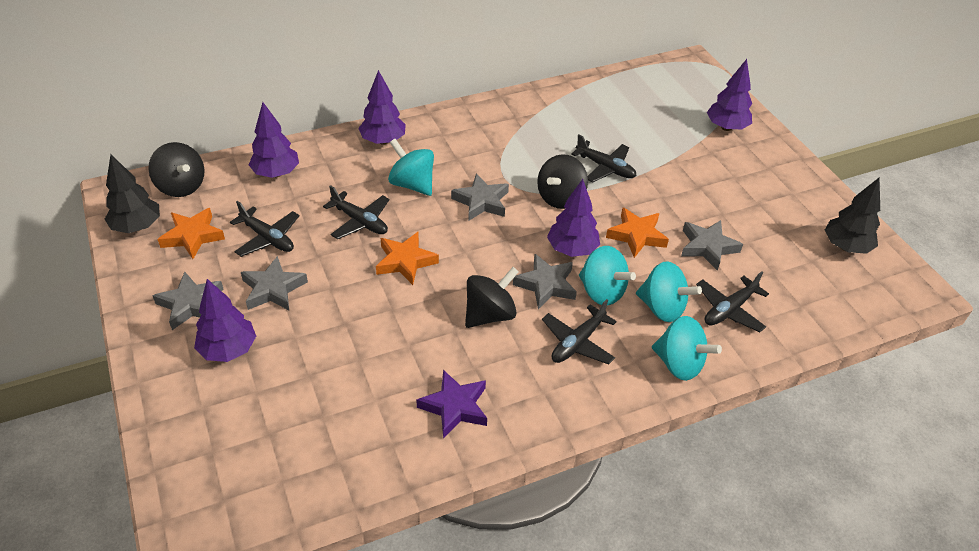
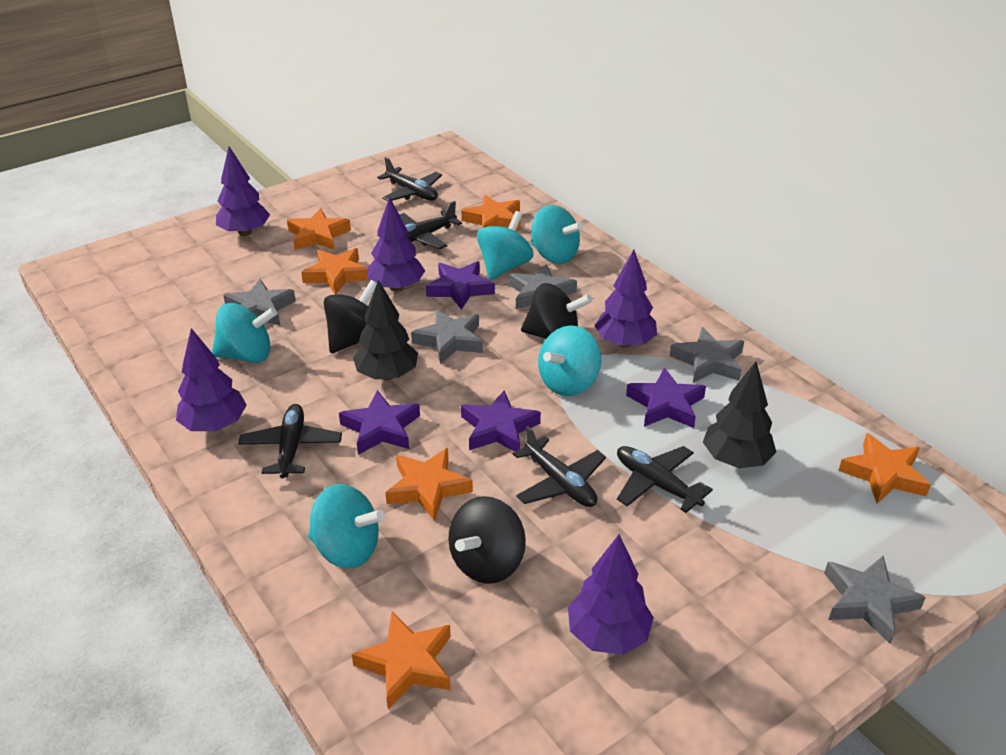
orange star: 3 -> 6
purple star: 1 -> 4
turquoise spinning top: 4 -> 5

